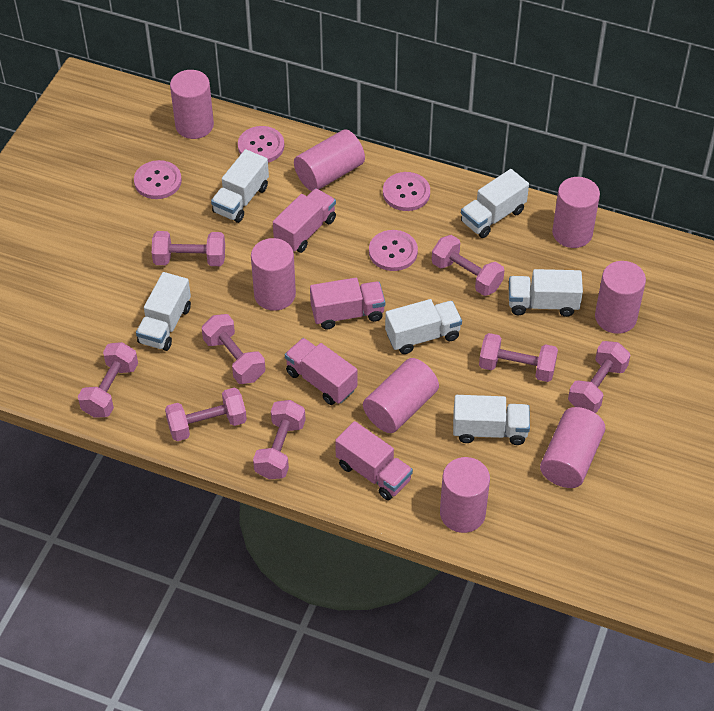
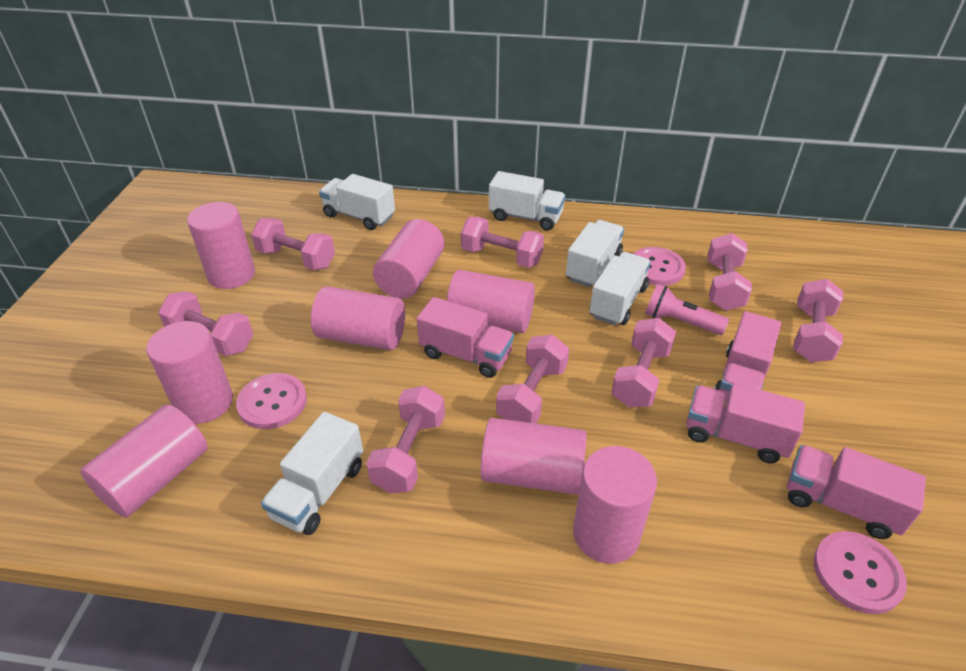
pink button: 4 -> 3
pink flashlight: 0 -> 1
white truck: 6 -> 5

